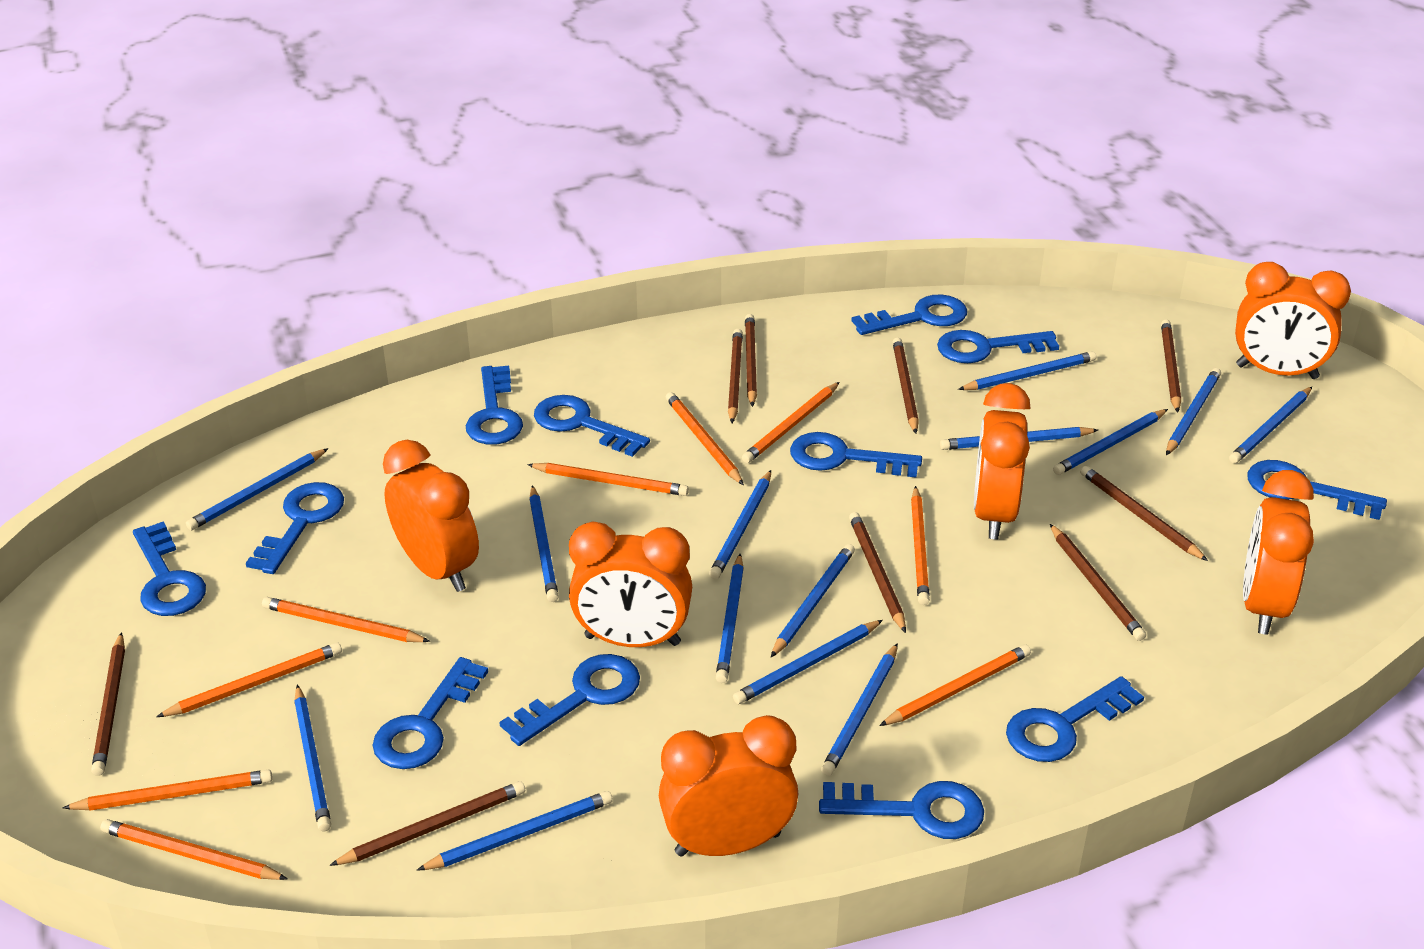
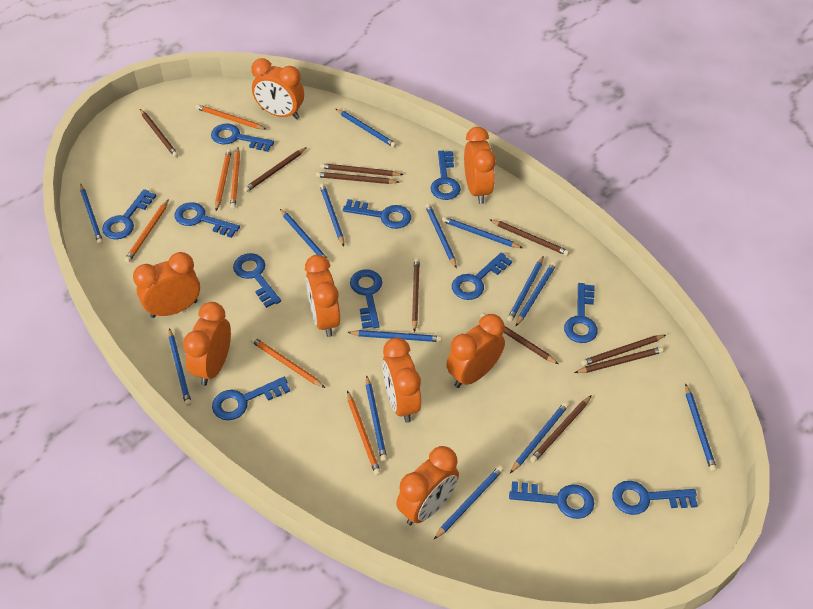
brown pencil: 9 -> 10
orange clock: 6 -> 8
orange pencil: 9 -> 6

